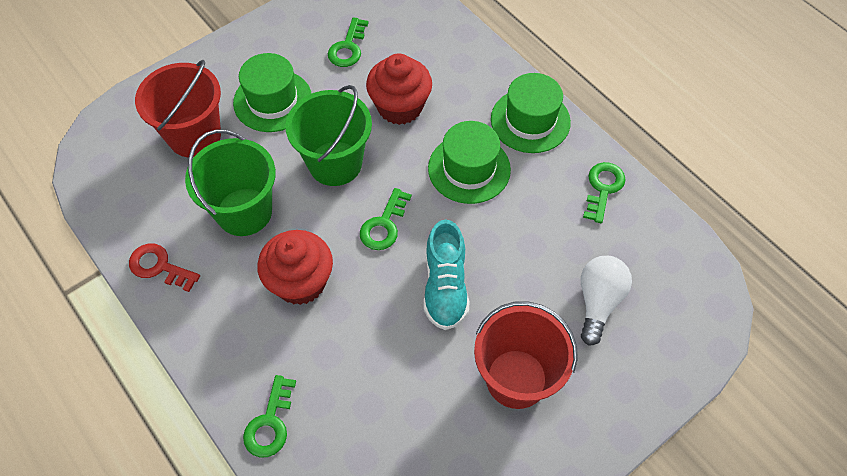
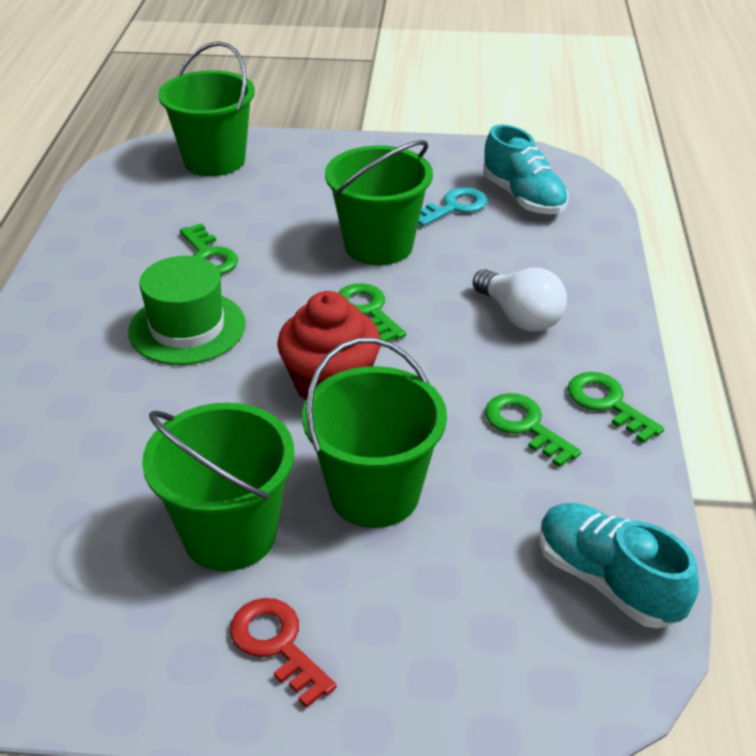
green bucket: 2 -> 4
green hat: 3 -> 1
red bucket: 2 -> 0
red cupcake: 2 -> 1
turquoise key: 0 -> 1
turquoise shoe: 1 -> 2

